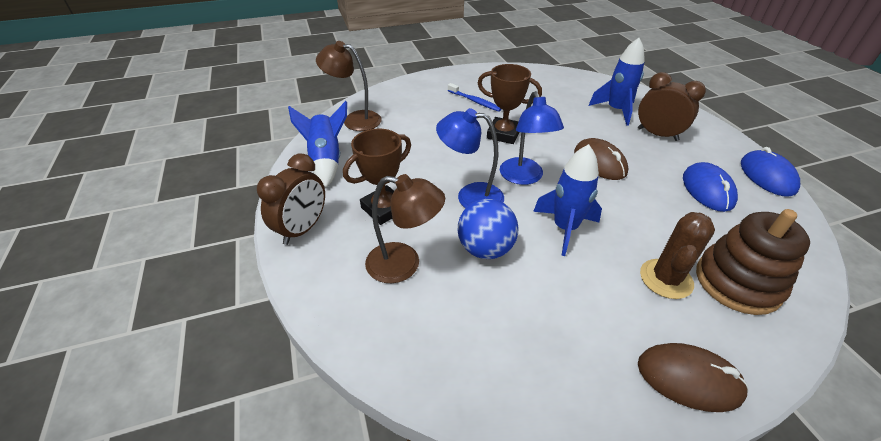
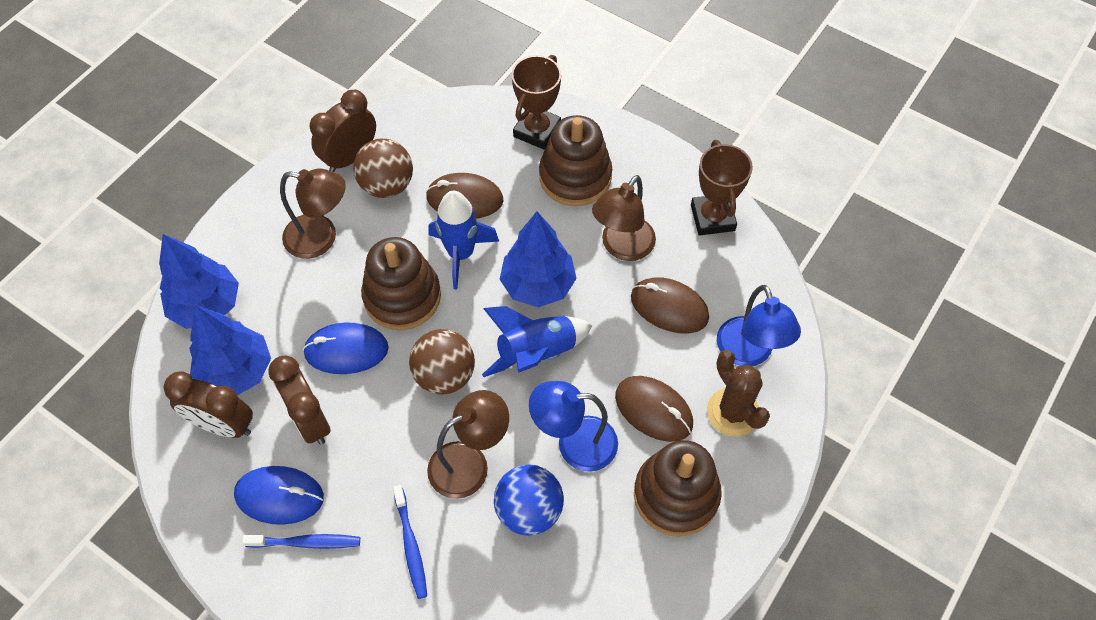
blue rocket: 3 -> 2
blue toothbrush: 1 -> 2
blue tree: 0 -> 3
brown ball: 0 -> 2
brown clock: 2 -> 3
brown lamp: 2 -> 3
brown mouse: 2 -> 3
brown stacking toy: 1 -> 3

